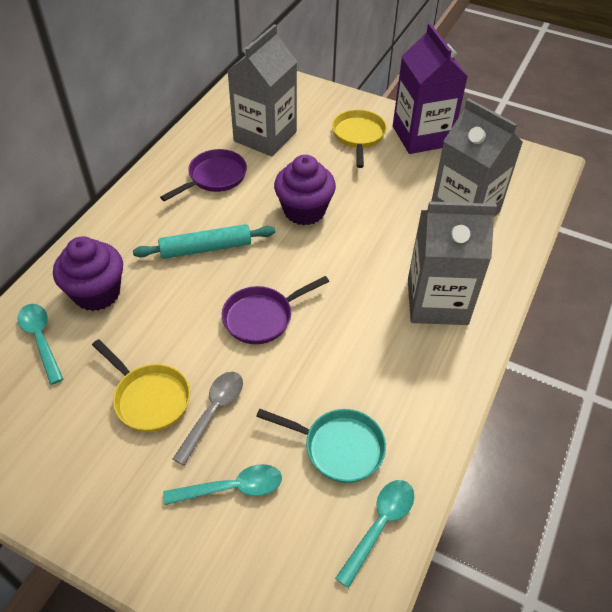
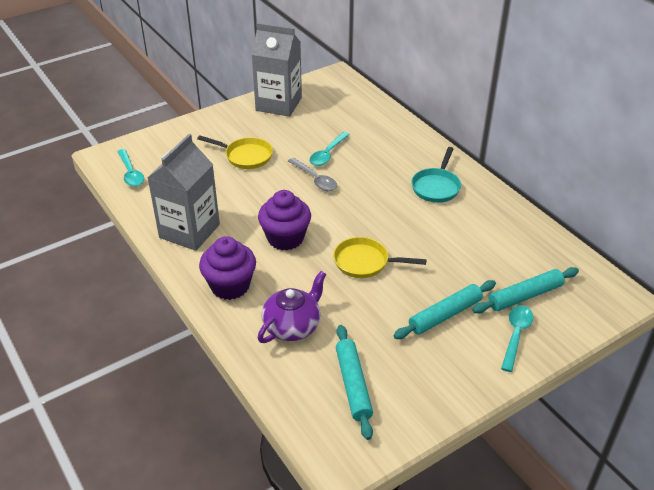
grey carton: 3 -> 2
purple carton: 1 -> 0
purple pan: 2 -> 0
purple teapot: 0 -> 1
turquoise rolling pin: 1 -> 3

